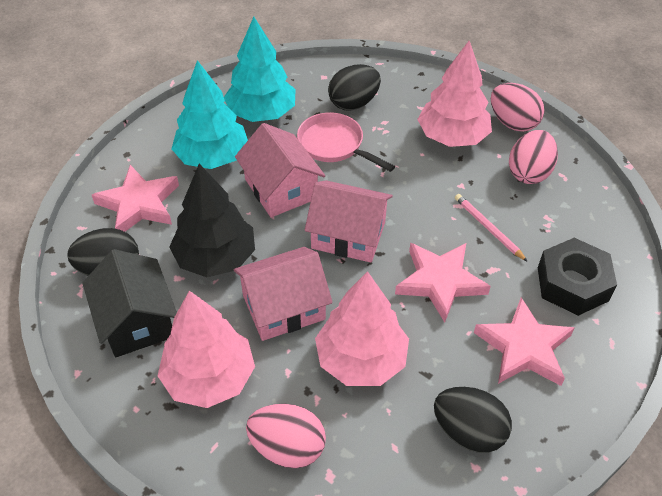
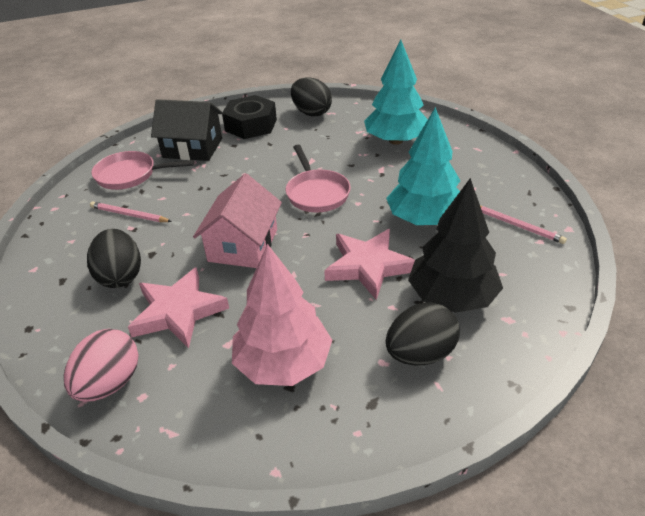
pink egg: 3 -> 1
pink house: 3 -> 1
pink pan: 1 -> 2
pink pencil: 1 -> 2
pink star: 3 -> 2
pink tree: 3 -> 1

